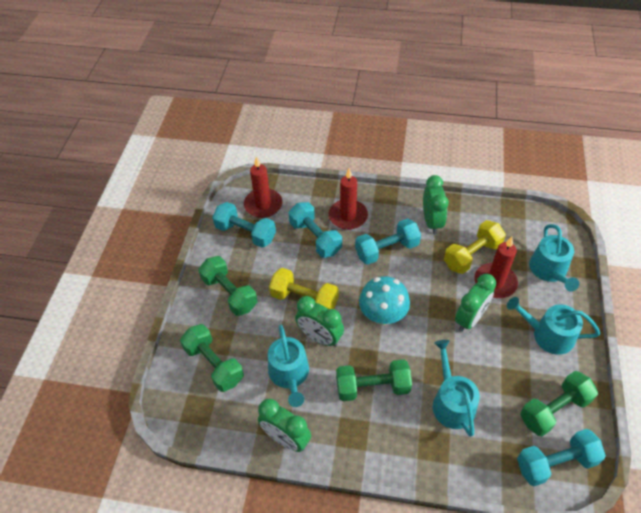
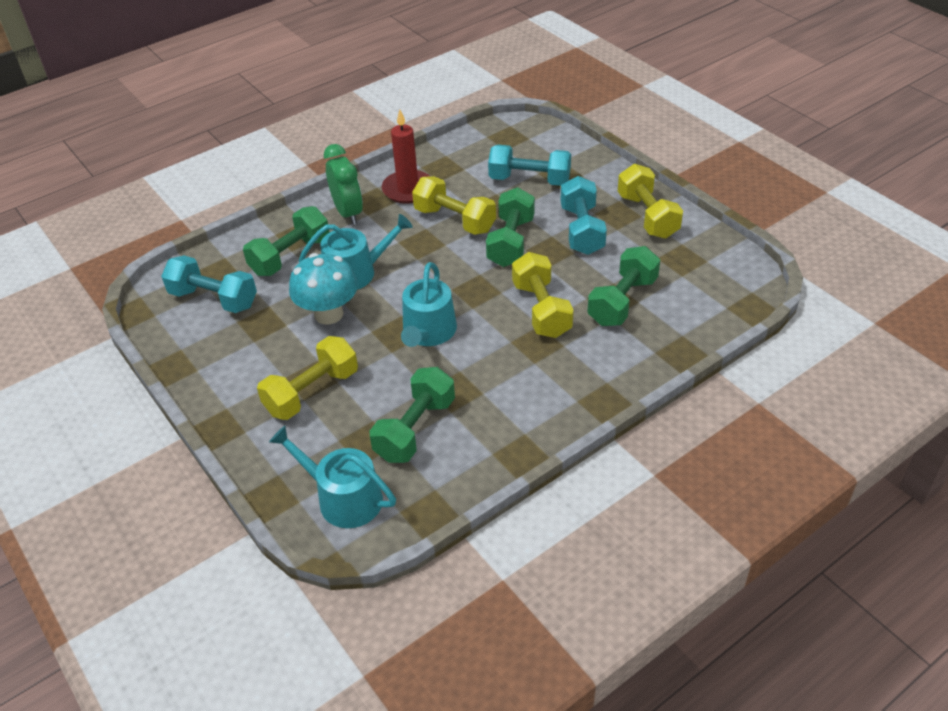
green clock: 4 -> 1
red candle: 3 -> 1
turquoise dumbbell: 4 -> 3
turquoise watering can: 4 -> 3
yellow dumbbell: 2 -> 4

